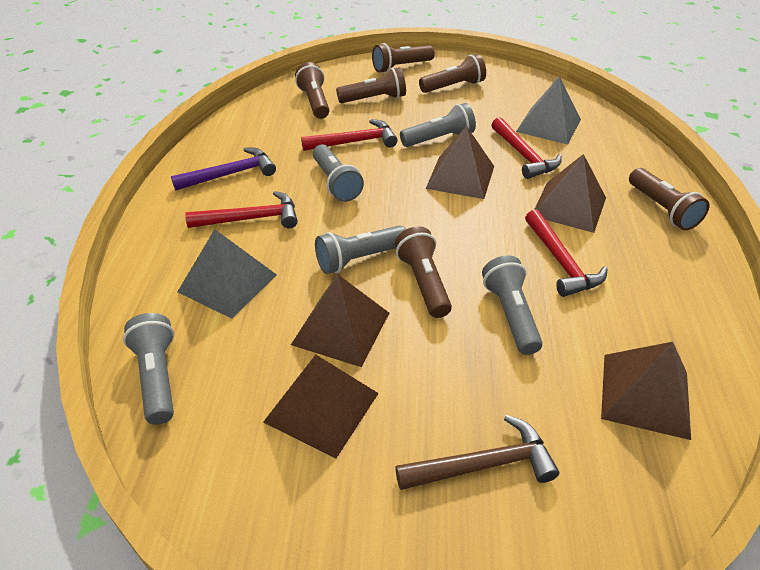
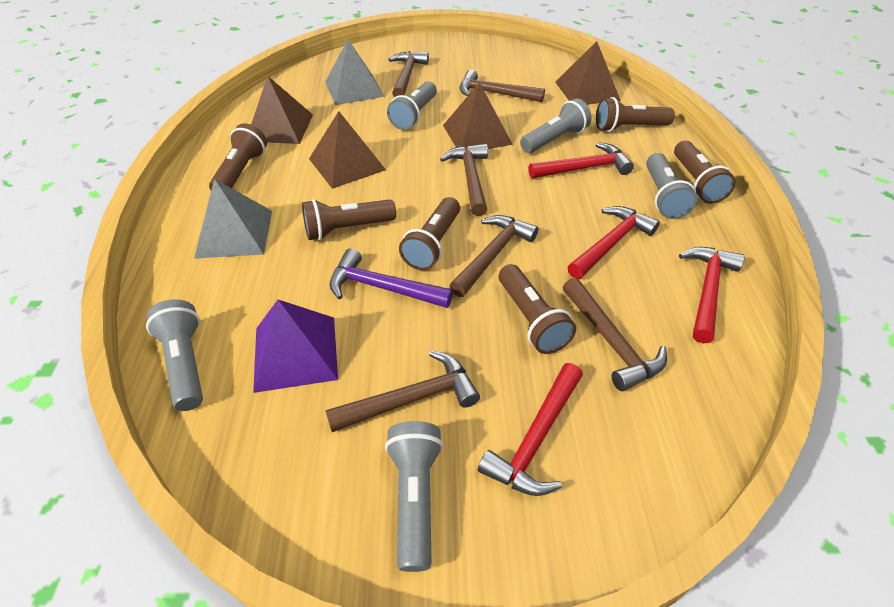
brown hammer: 1 -> 6
brown pyramid: 5 -> 4
purple pyramid: 0 -> 1

